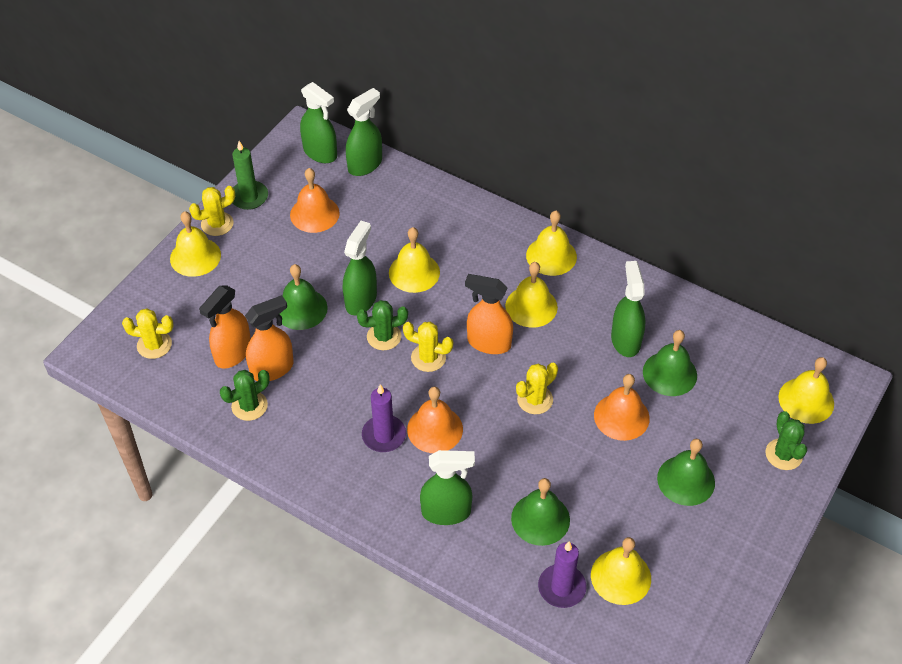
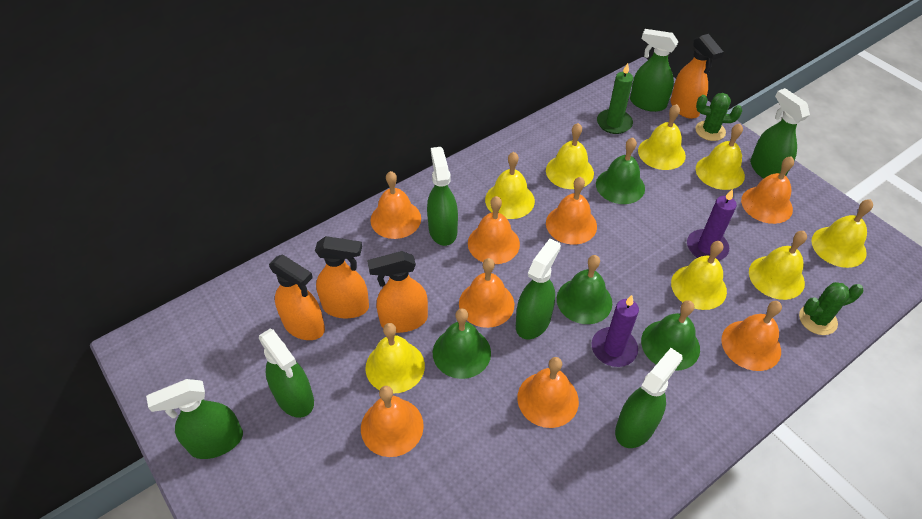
green cactus: 3 -> 2
green spray bottle: 5 -> 7
orange bell: 3 -> 8
orange spray bottle: 3 -> 4
yellow bell: 6 -> 8
yellow cactus: 4 -> 0

